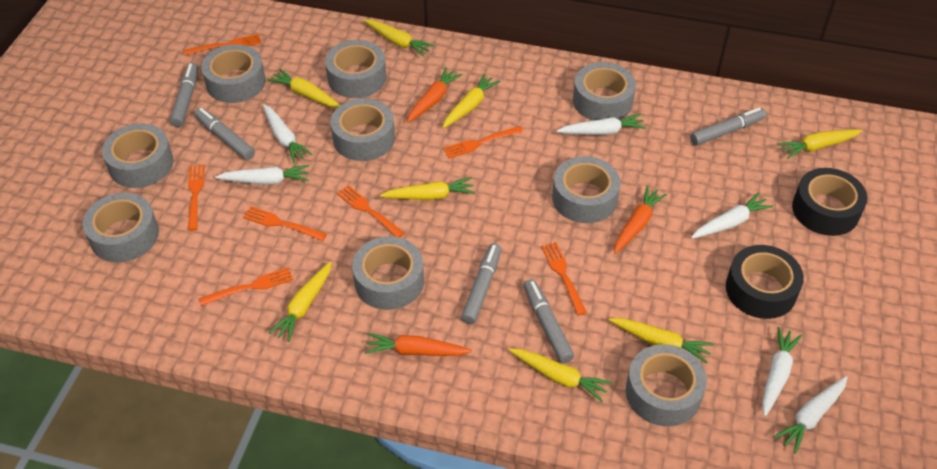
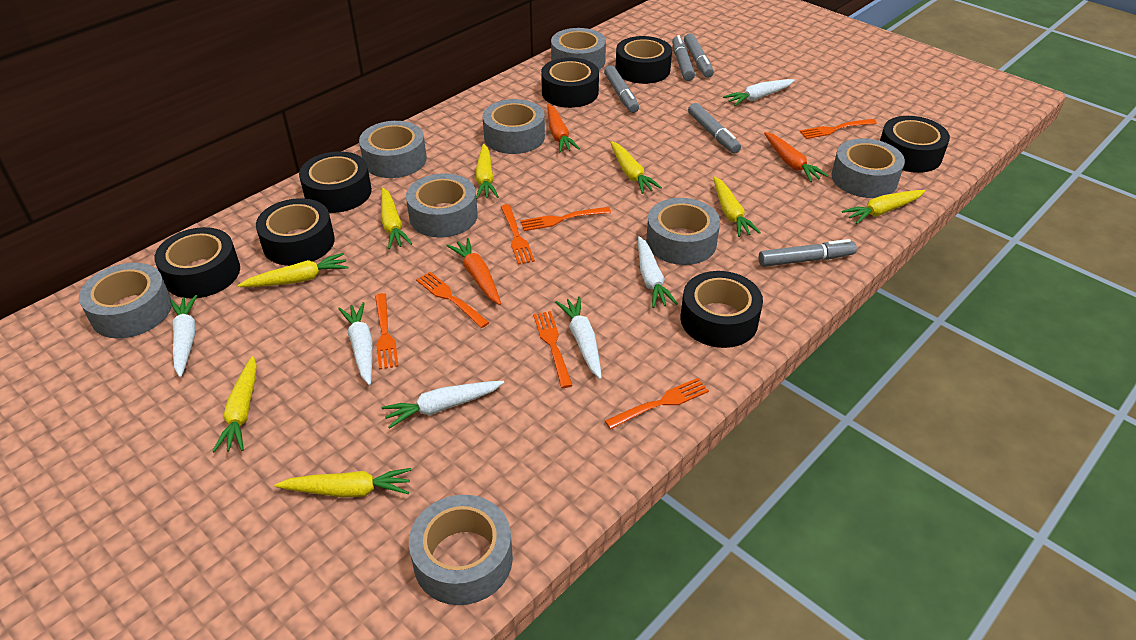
black tape: 2 -> 7
grey tape: 9 -> 8

